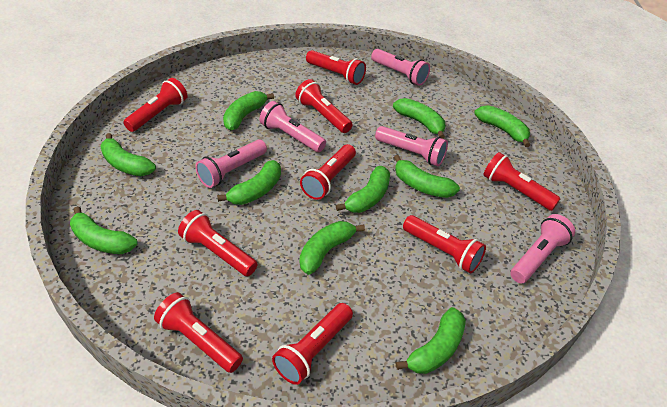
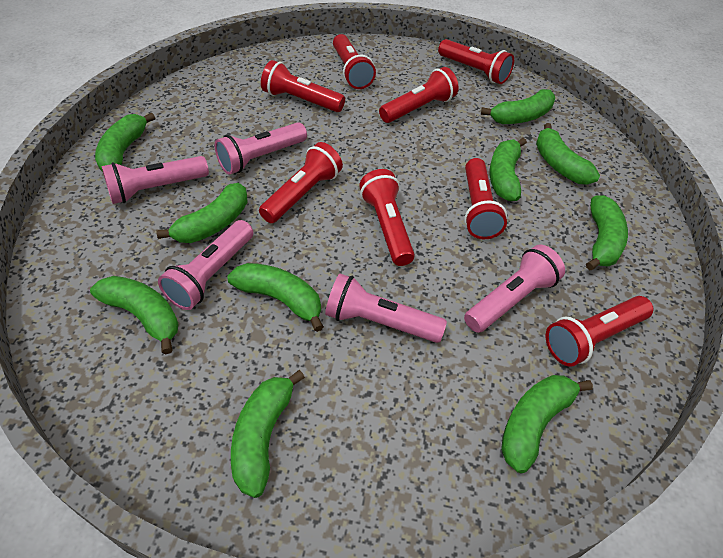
red flashlight: 9 -> 8

